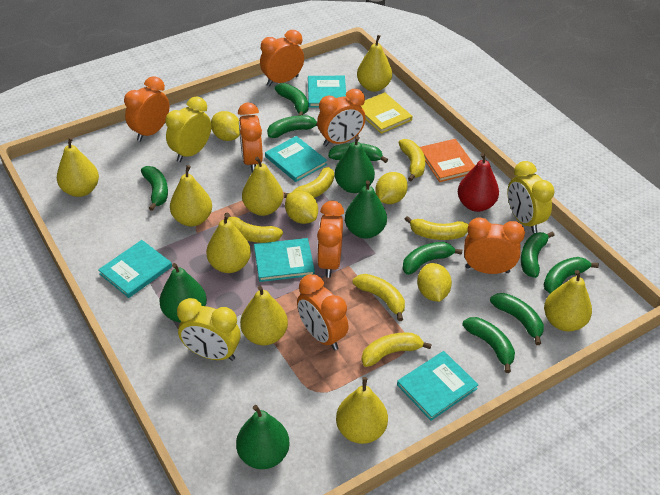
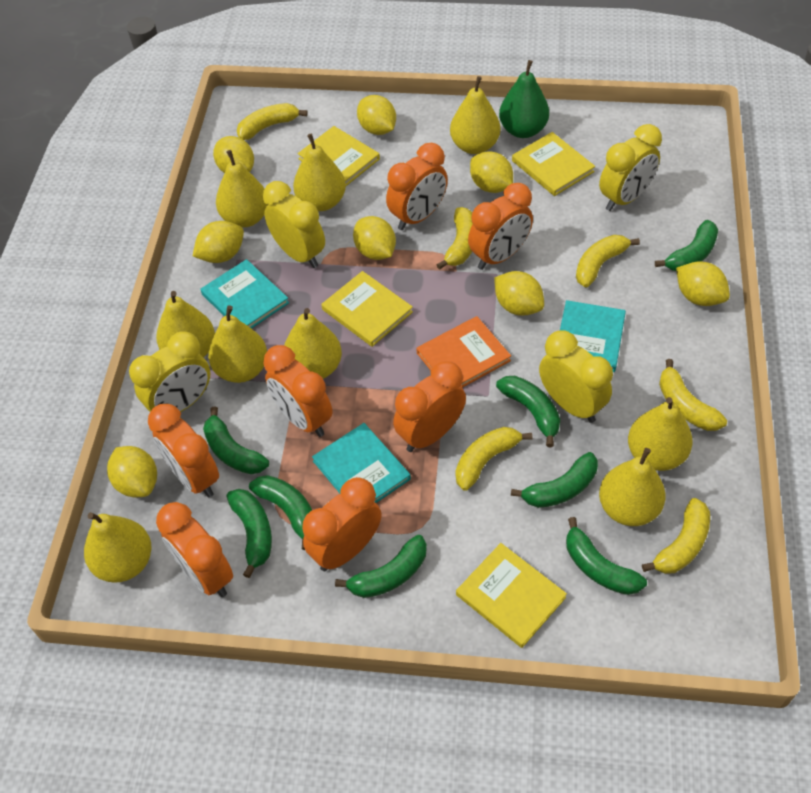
green banana: 9 -> 8
green pear: 4 -> 1
red pear: 1 -> 0
turquoise book: 5 -> 3
yellow book: 1 -> 4
yellow clock: 3 -> 4
yellow lemon: 4 -> 8
yellow pear: 8 -> 9

